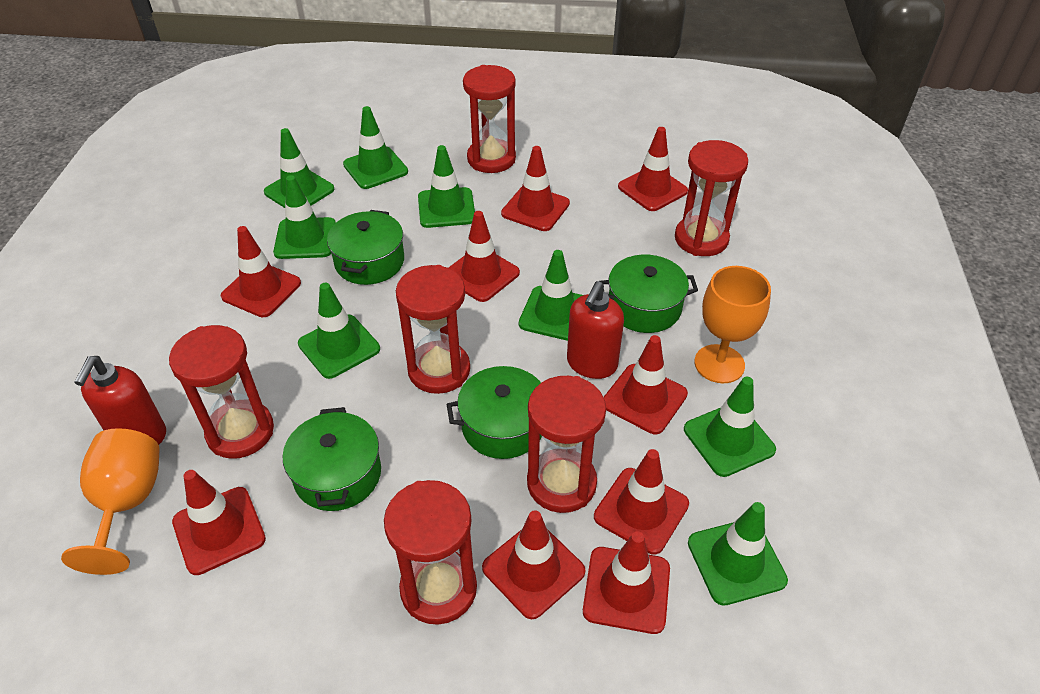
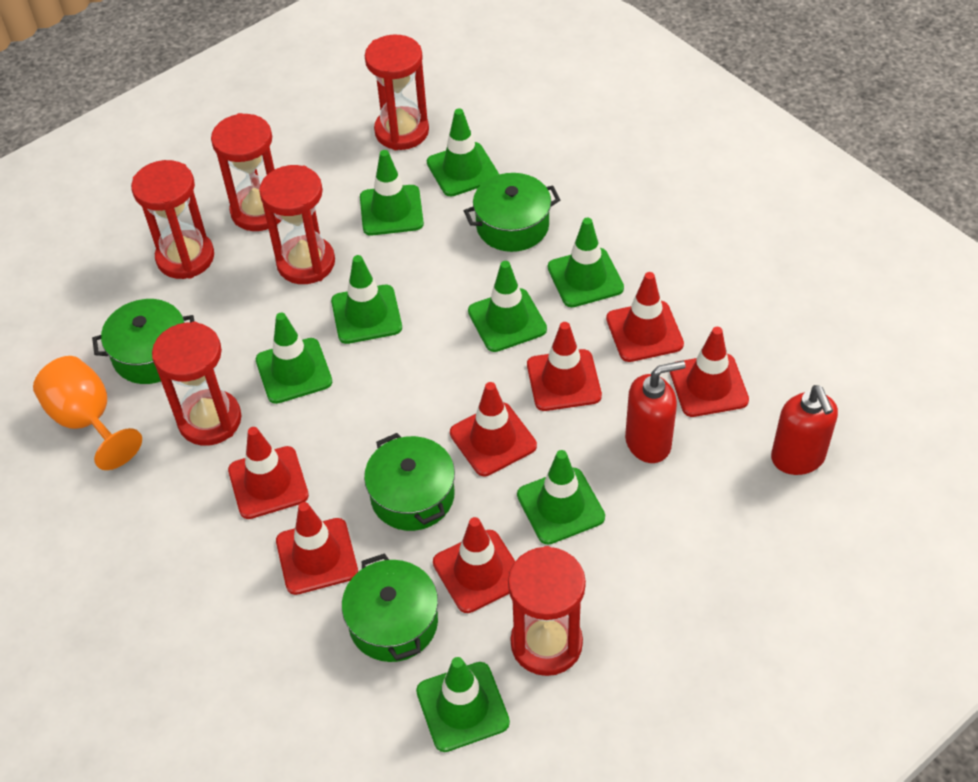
orange goblet: 2 -> 1
red traffic cone: 9 -> 7

